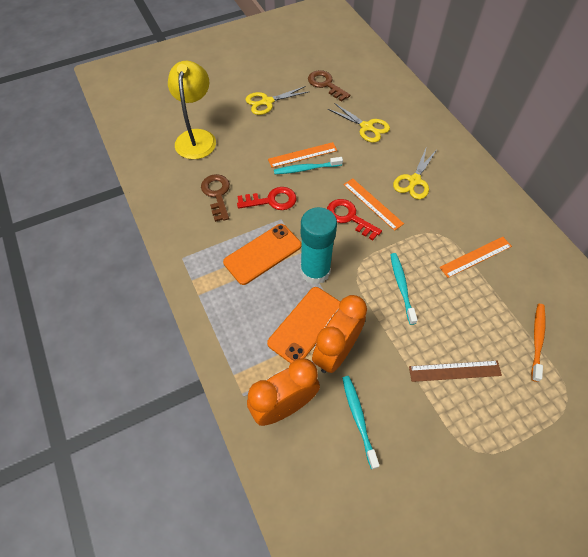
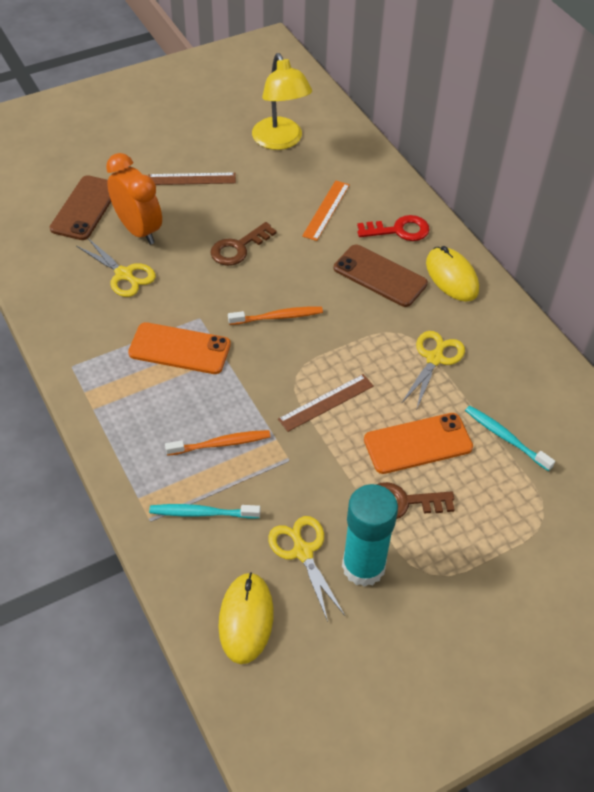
brown phone: 0 -> 2
brown ruler: 1 -> 2
orange clock: 2 -> 1
orange ruler: 3 -> 1
orange toothbrush: 1 -> 2
red key: 2 -> 1
turquoise toothbrush: 3 -> 2
yellow mouse: 0 -> 2

